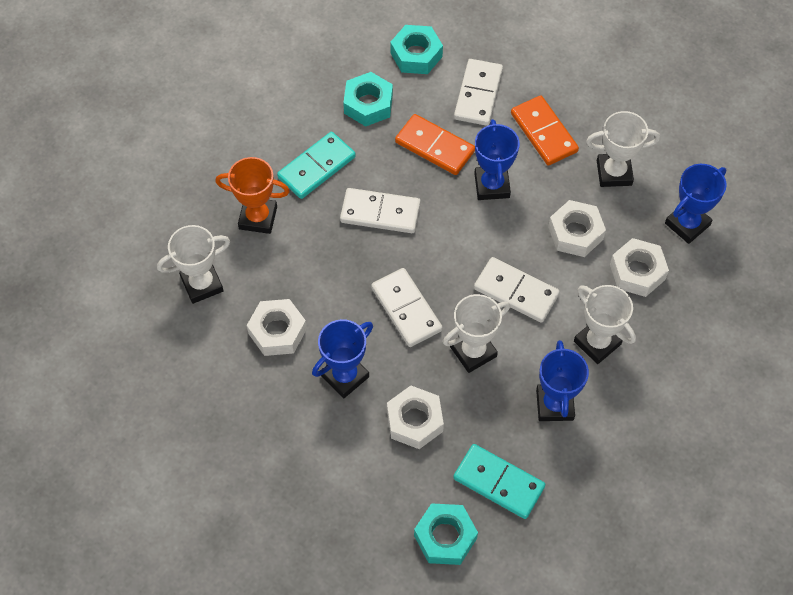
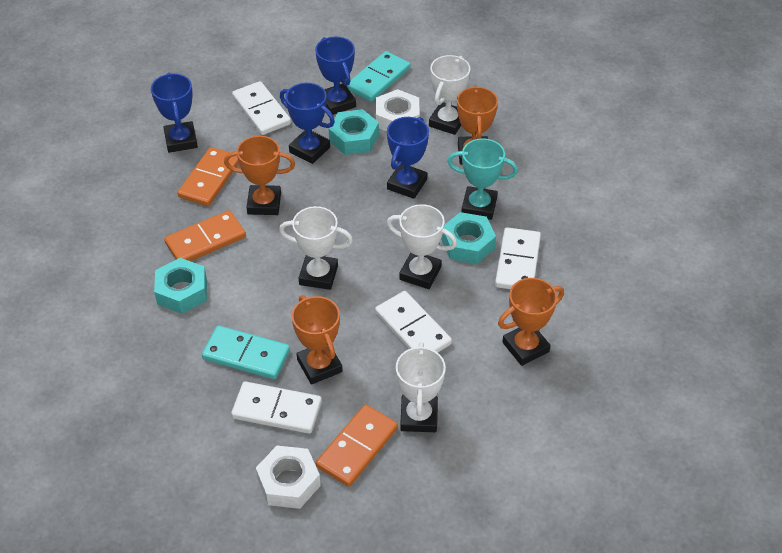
orange domino: 2 -> 3
orange trophy: 1 -> 4
turquoise trophy: 0 -> 1
white nut: 4 -> 2

